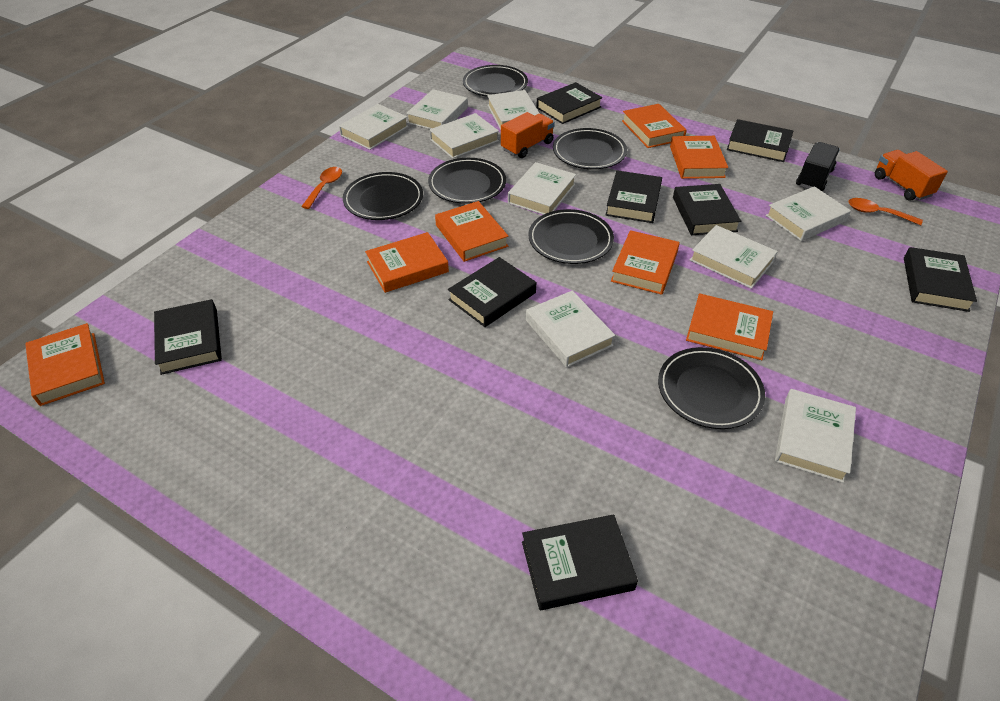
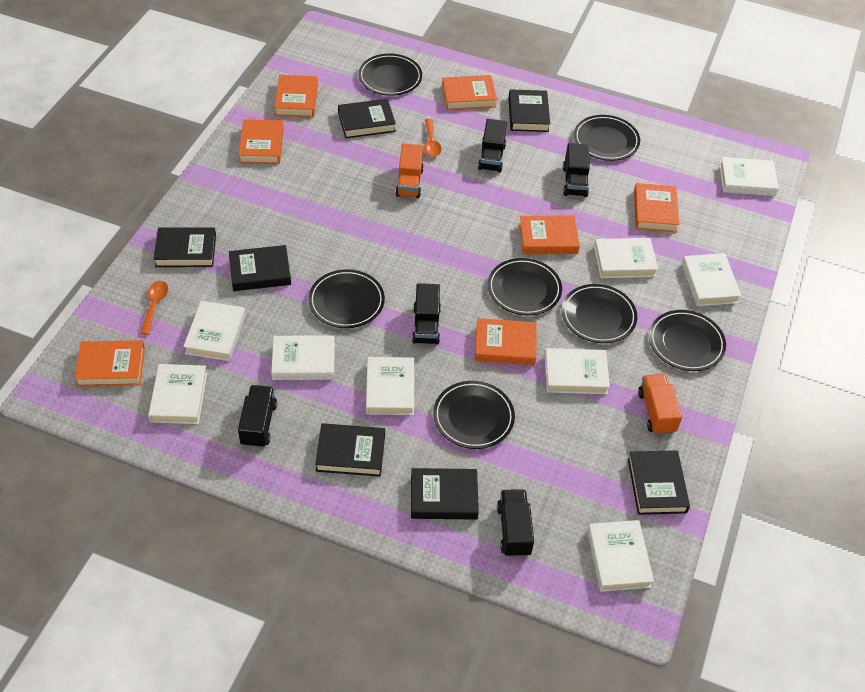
black book: 8 -> 7
black plate: 6 -> 7
black truck: 1 -> 5

